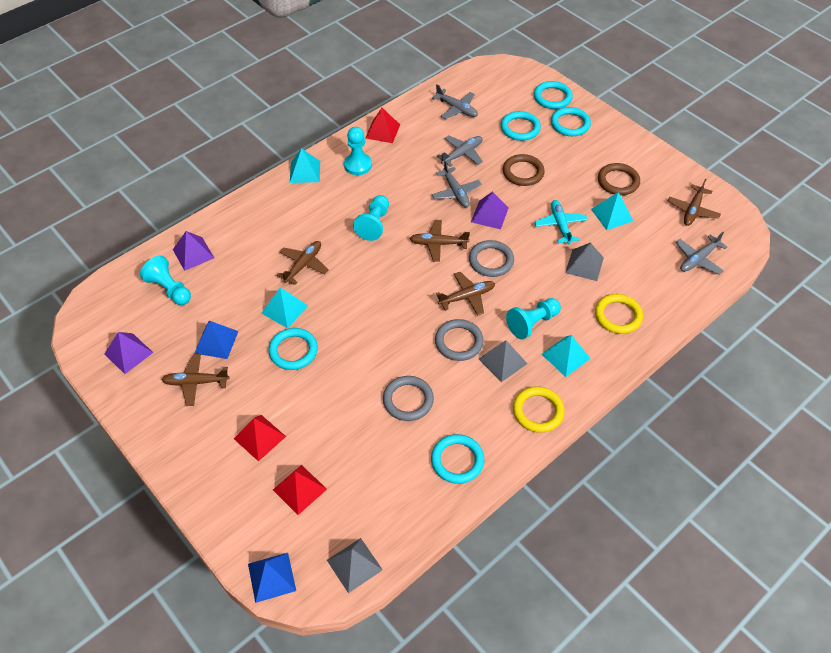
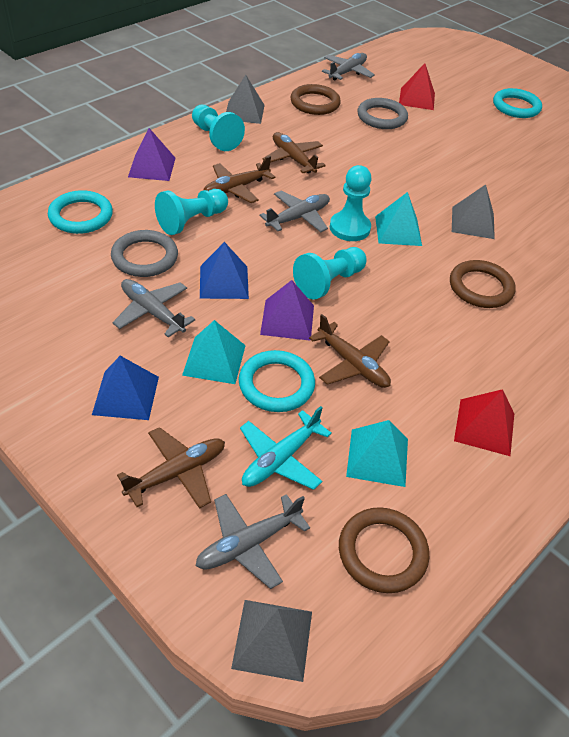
brown plane: 5 -> 4
brown ring: 2 -> 3
grey ring: 3 -> 2
purple pyramid: 3 -> 2
red pyramid: 3 -> 2
turquoise pyramid: 4 -> 3
turquoise ring: 5 -> 3
yellow ring: 2 -> 0

